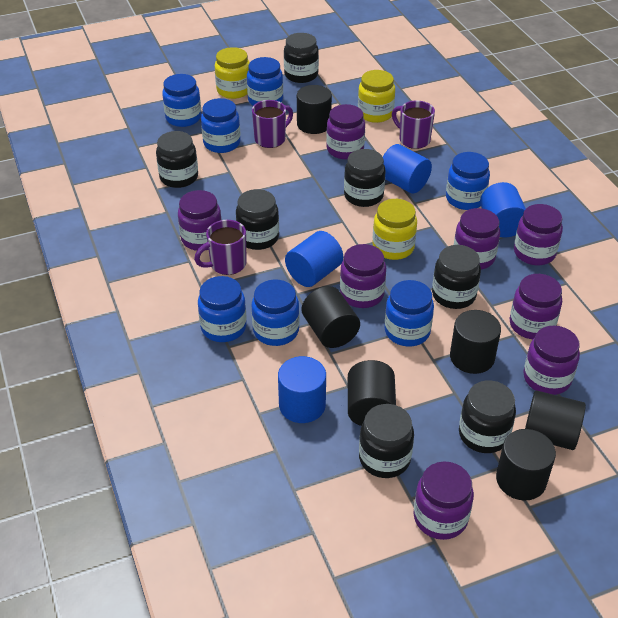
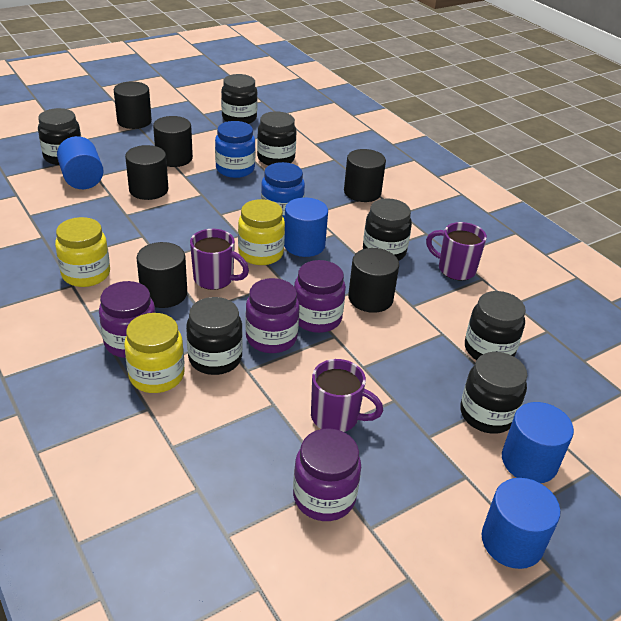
blue jar: 7 -> 2
purple jar: 8 -> 4

